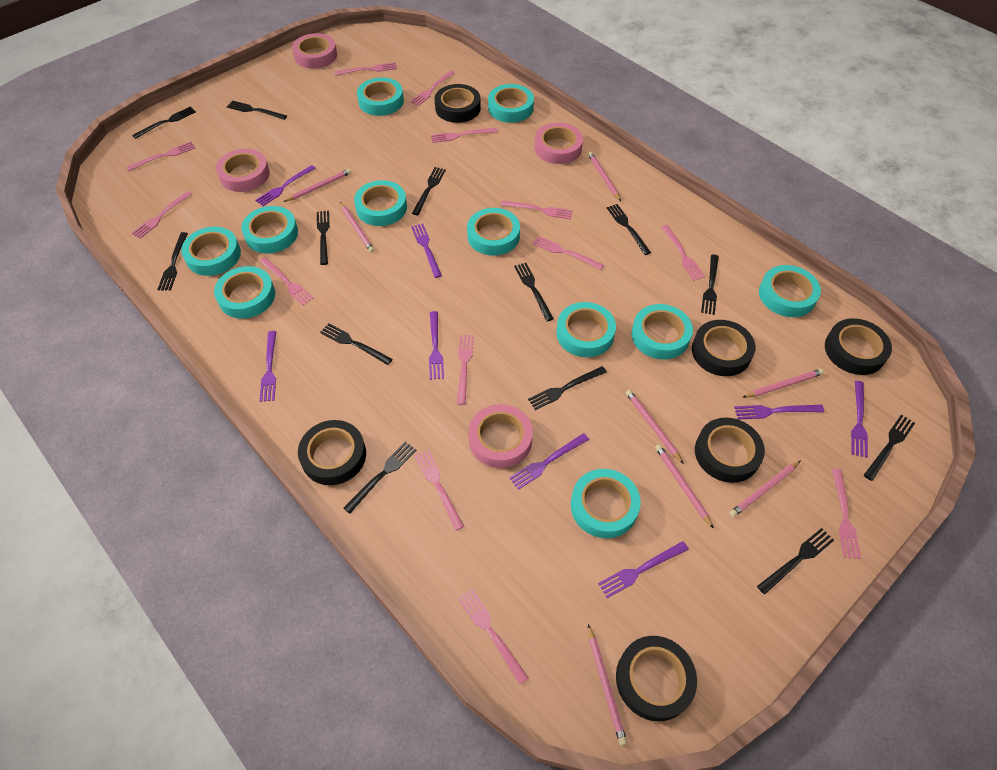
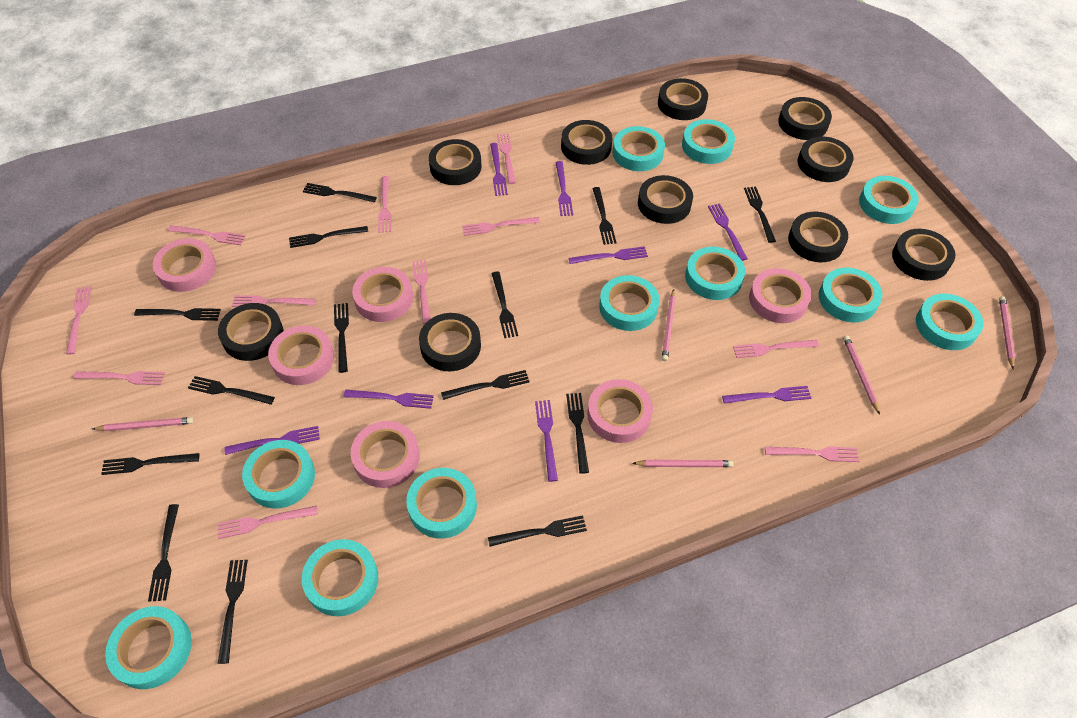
black fork: 13 -> 14
black tape: 6 -> 10
pink fork: 13 -> 11
pink pencil: 8 -> 5
pink tape: 4 -> 6

